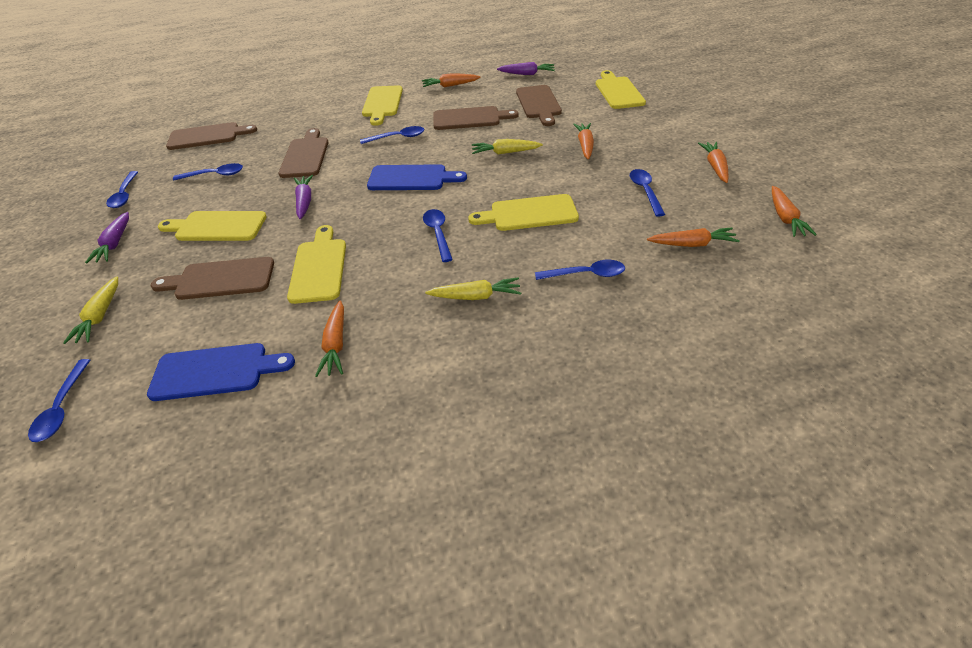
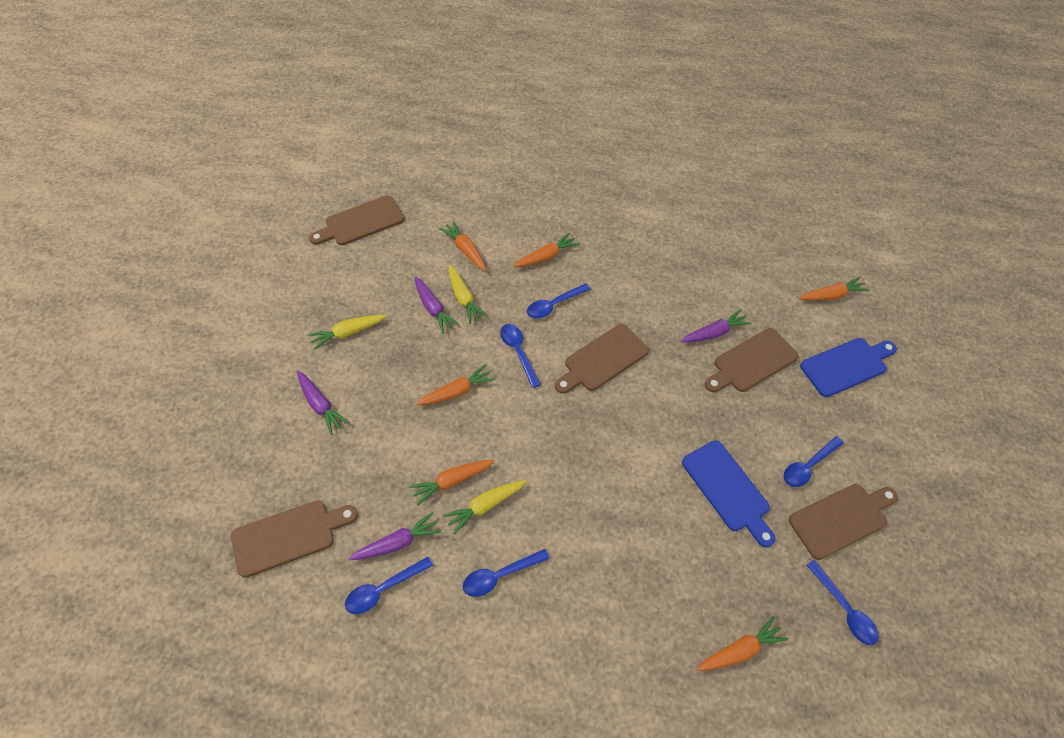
blue spoon: 7 -> 6
purple carrot: 3 -> 4
yellow cutting board: 5 -> 0

